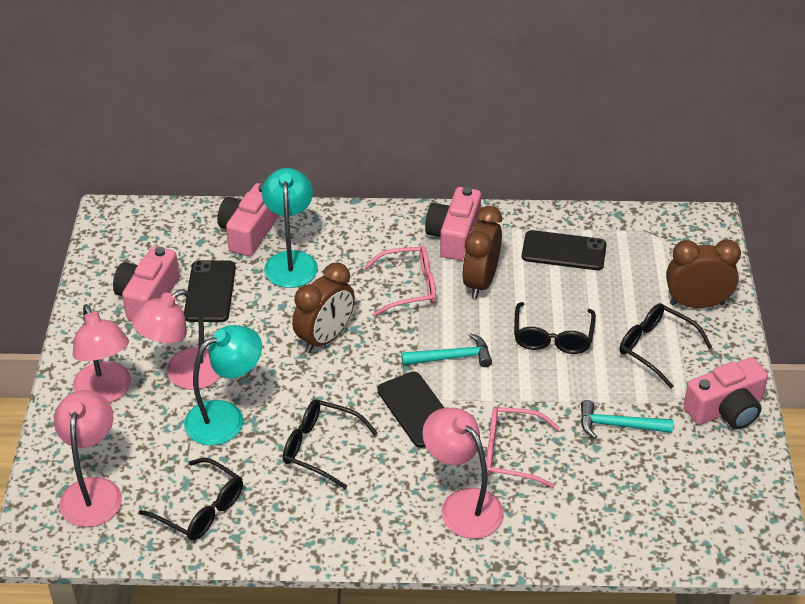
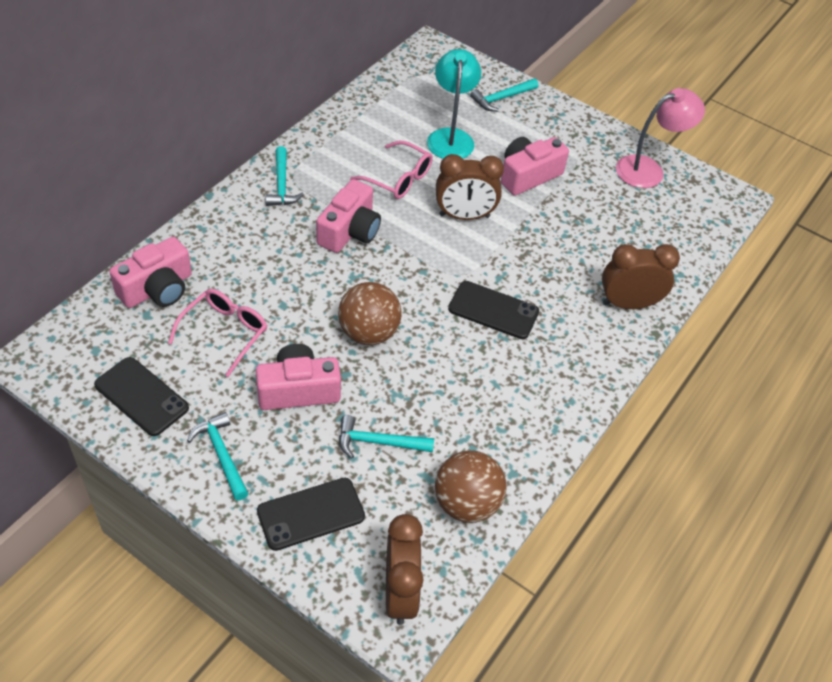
black glasses: 4 -> 0
brown ball: 0 -> 2
pink lamp: 4 -> 1
turquoise hammer: 2 -> 4
turquoise lamp: 2 -> 1

